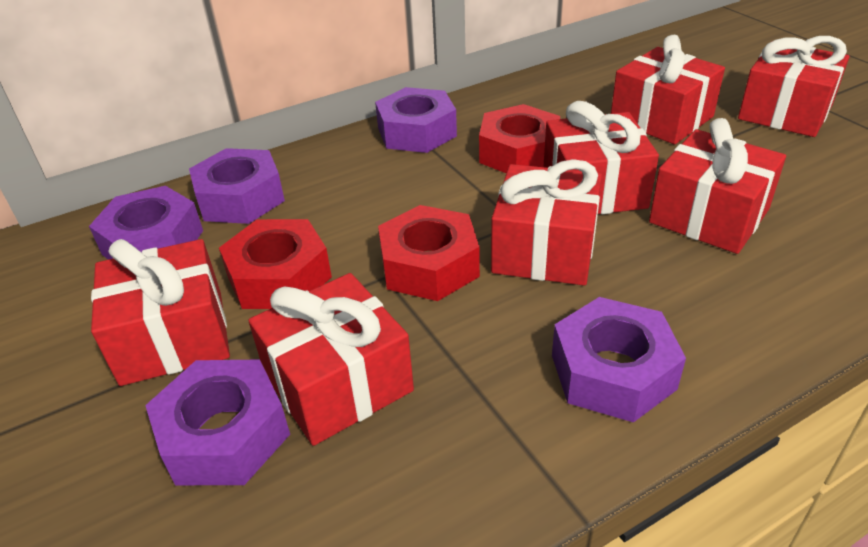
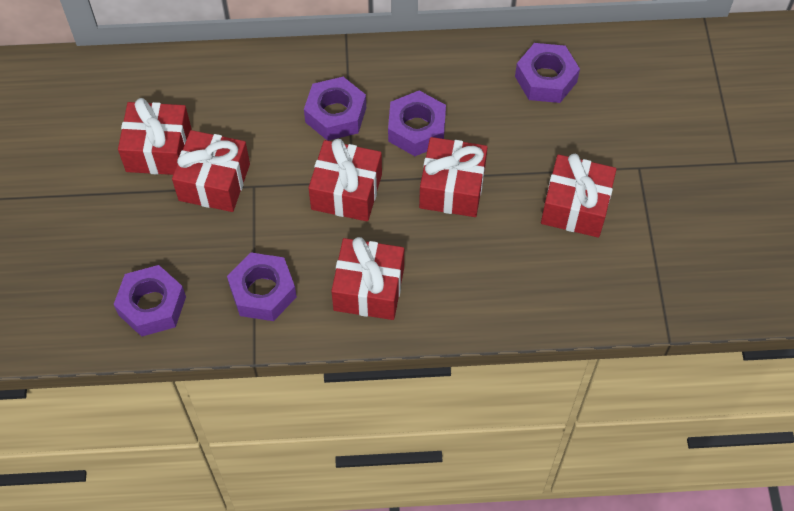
red gift: 7 -> 6
red nut: 3 -> 0

